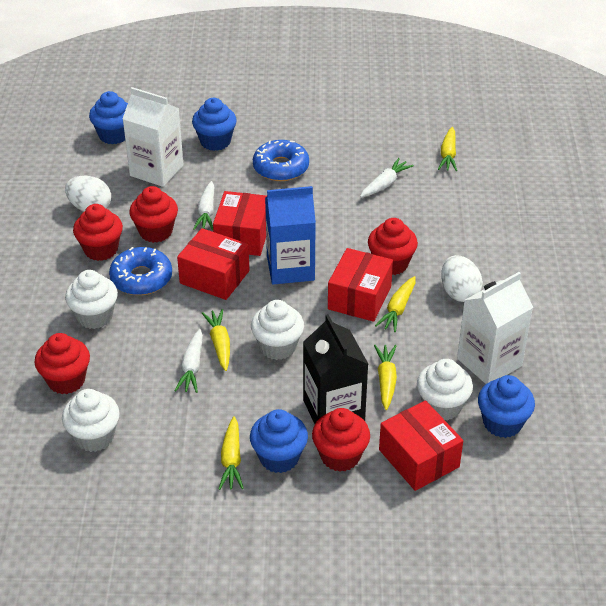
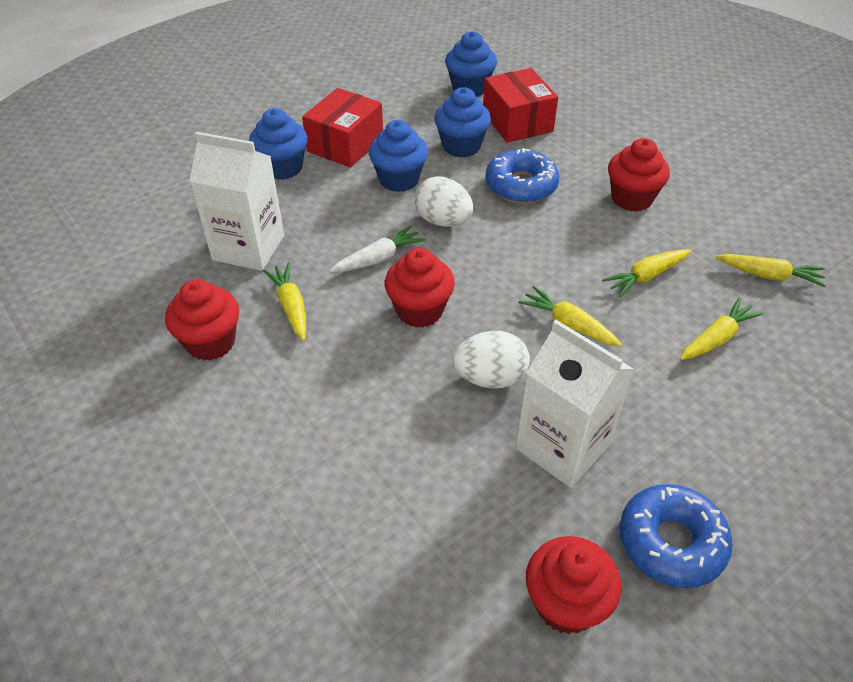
black carton: 1 -> 0
blue carton: 1 -> 0
red box: 4 -> 2
red cupcake: 5 -> 4
white carrot: 3 -> 1
white cupcake: 4 -> 0

